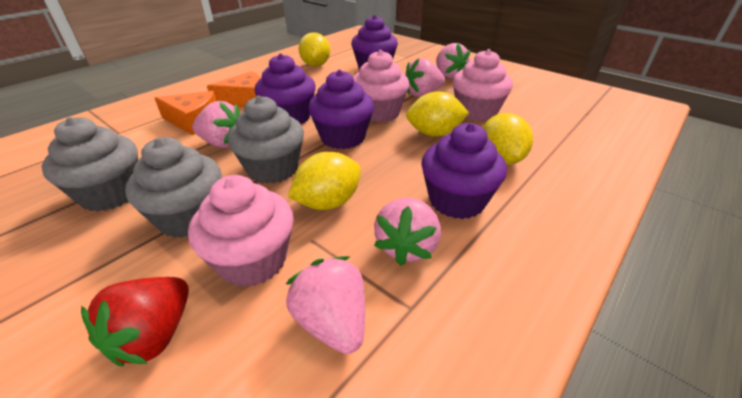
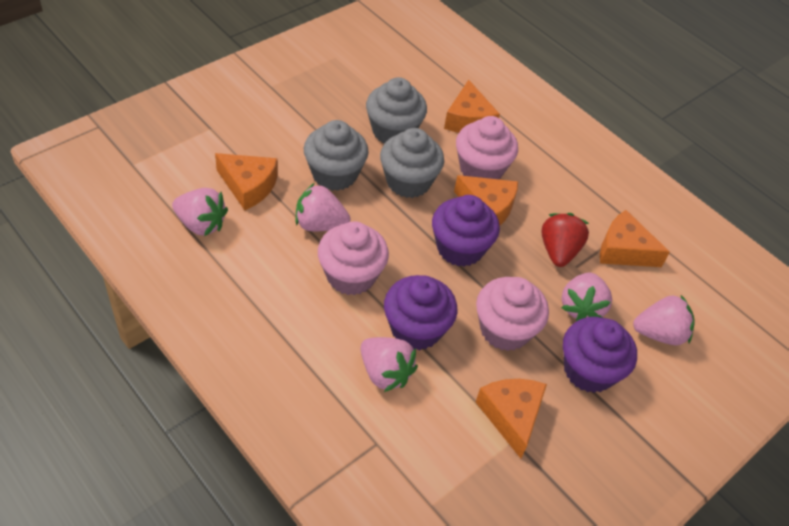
orange cheese: 2 -> 5
purple cupcake: 4 -> 3
yellow lemon: 4 -> 0

